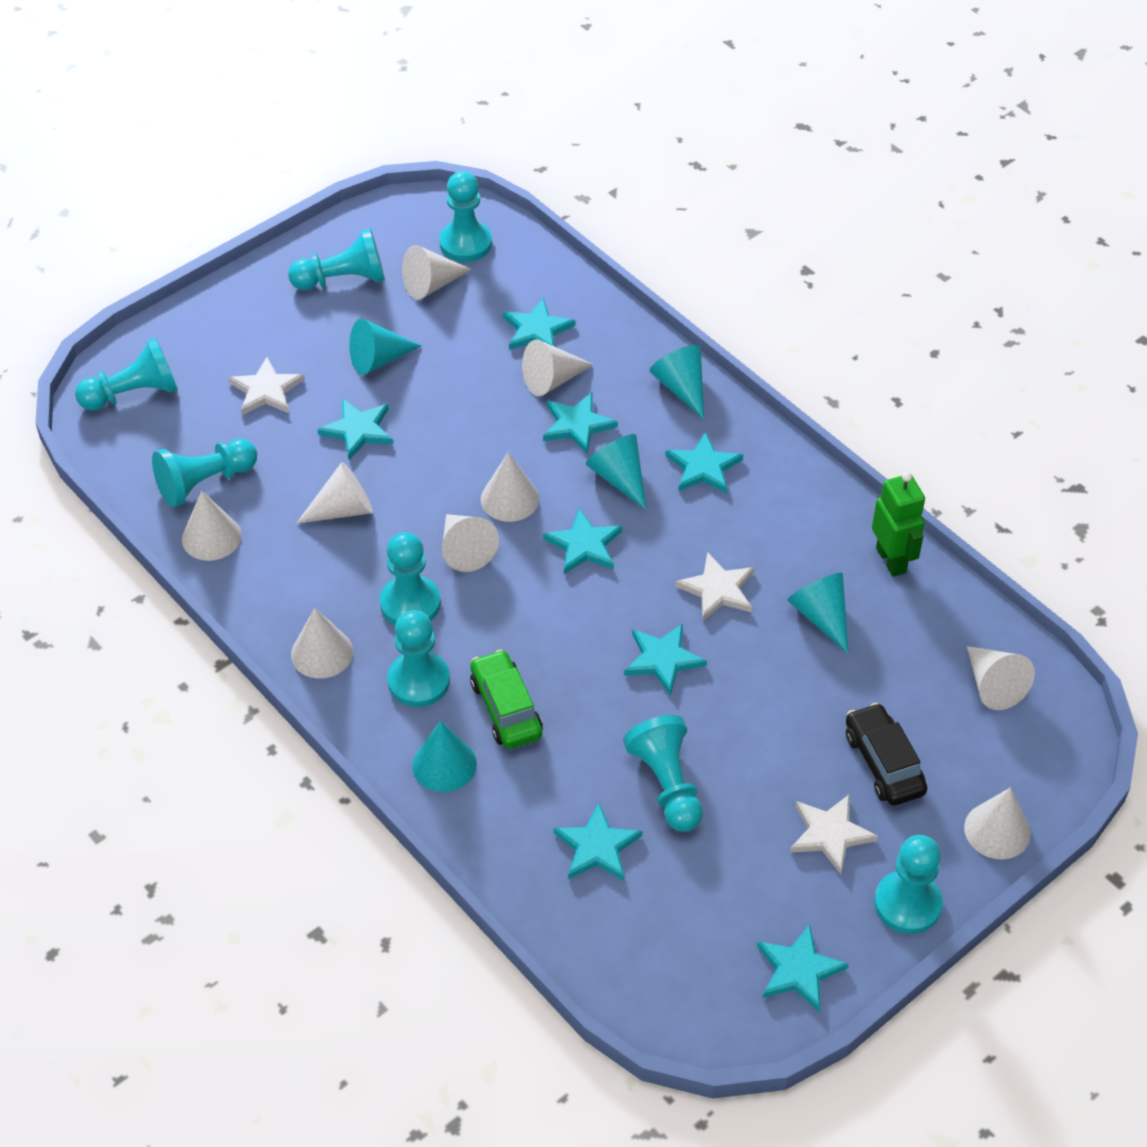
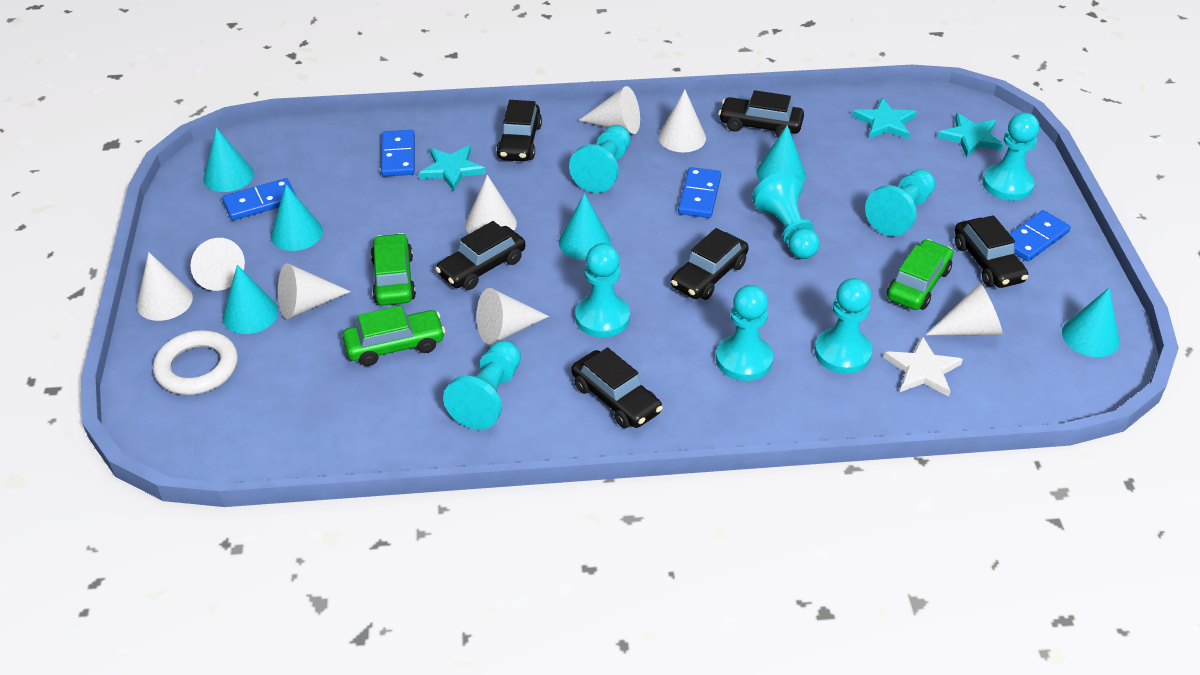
black car: 1 -> 6
blue domino: 0 -> 4
green car: 1 -> 3
green robot: 1 -> 0
turquoise cone: 5 -> 6
turquoise star: 8 -> 3
white cone: 9 -> 8
white ring: 0 -> 1
white star: 3 -> 1

